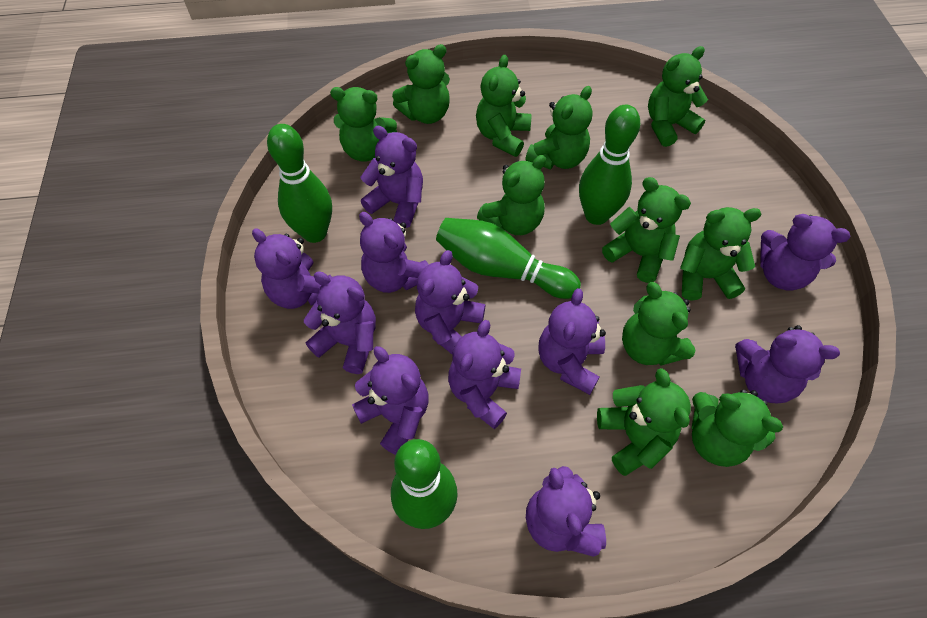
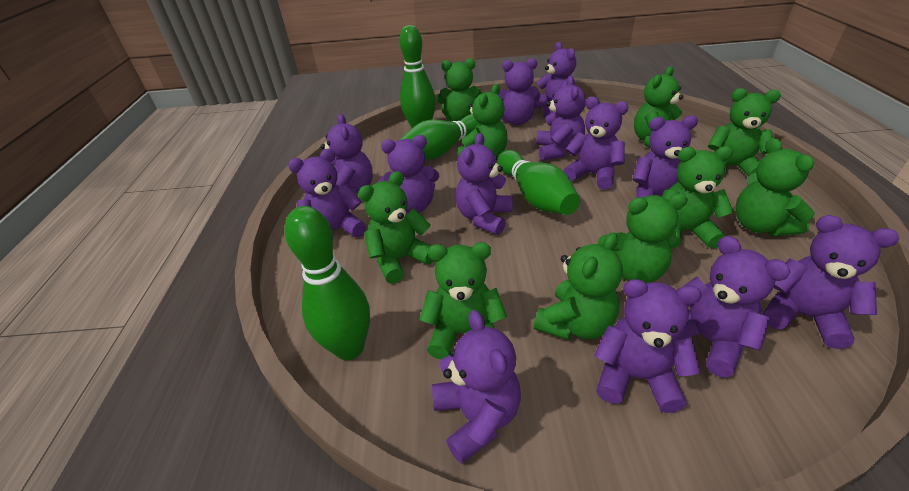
green teddy bear: 11 -> 10
purple teddy bear: 11 -> 13

